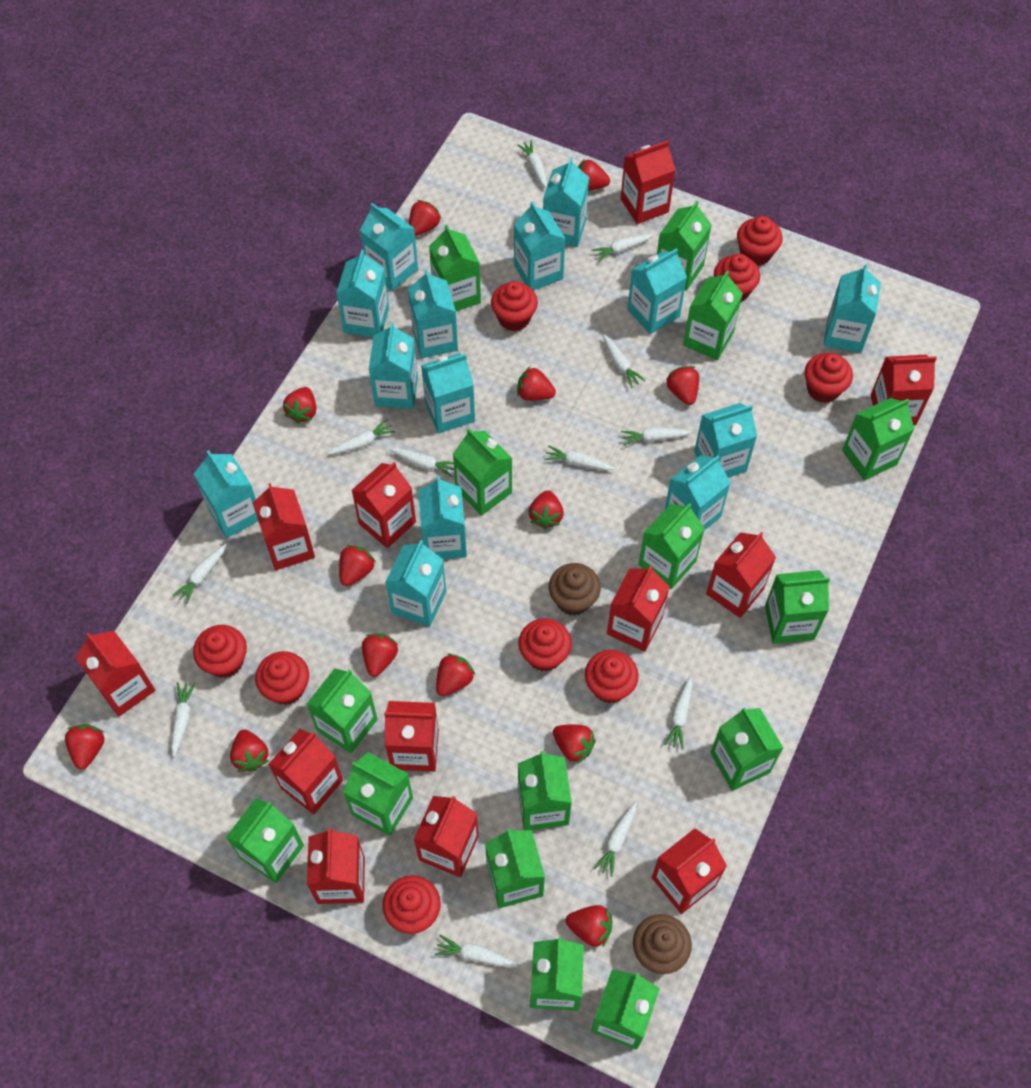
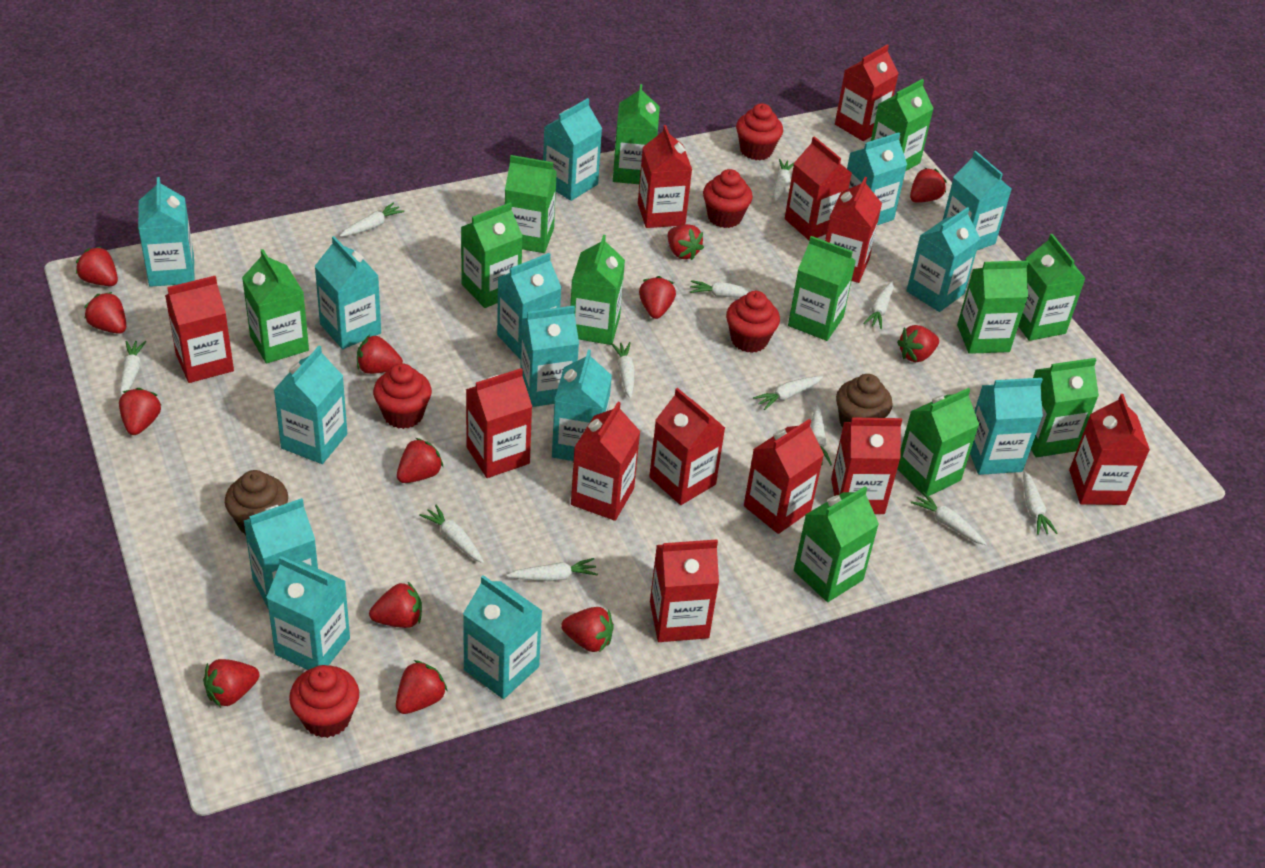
green carton: 15 -> 12
red cupcake: 9 -> 5

